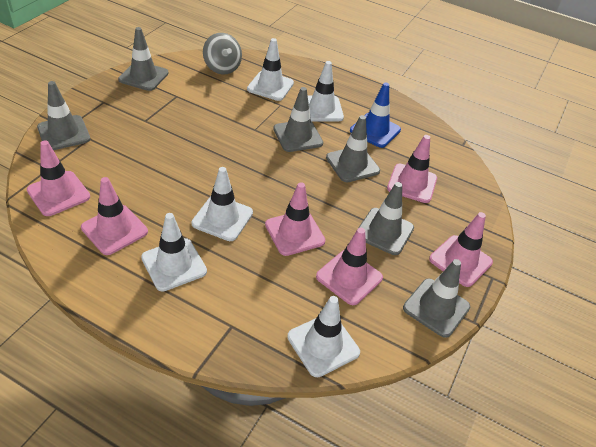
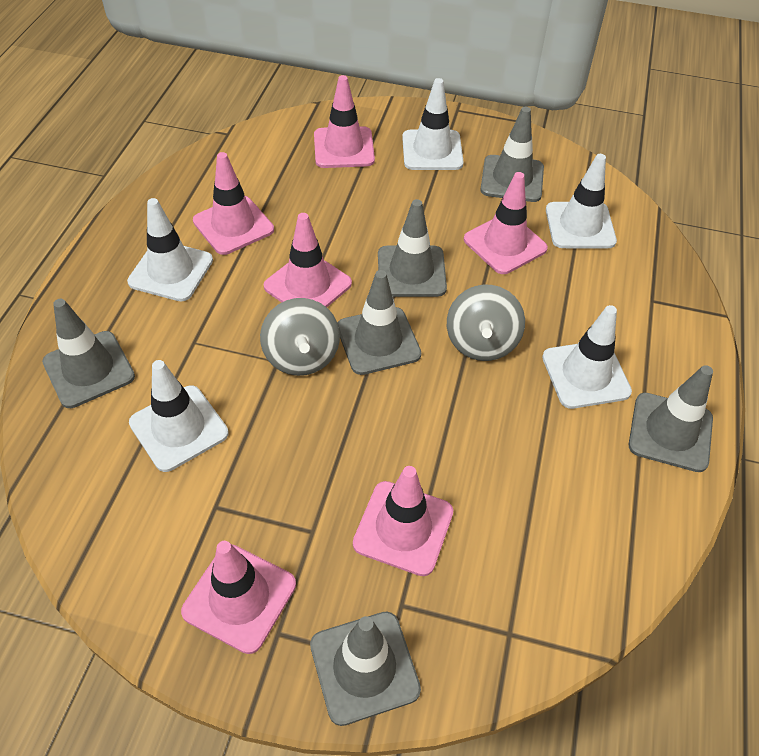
blue traffic cone: 1 -> 0
grey spinning top: 1 -> 2

